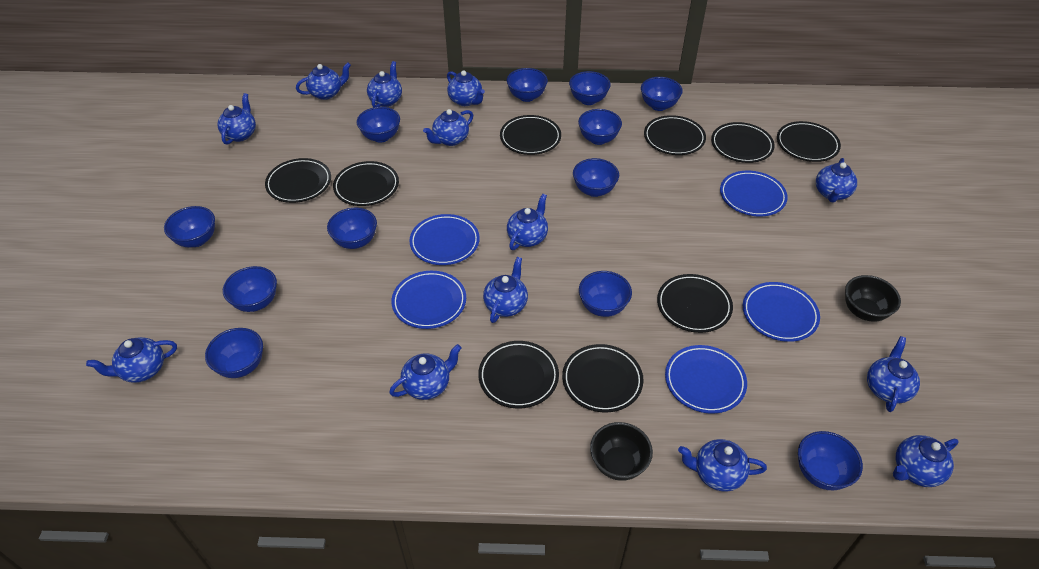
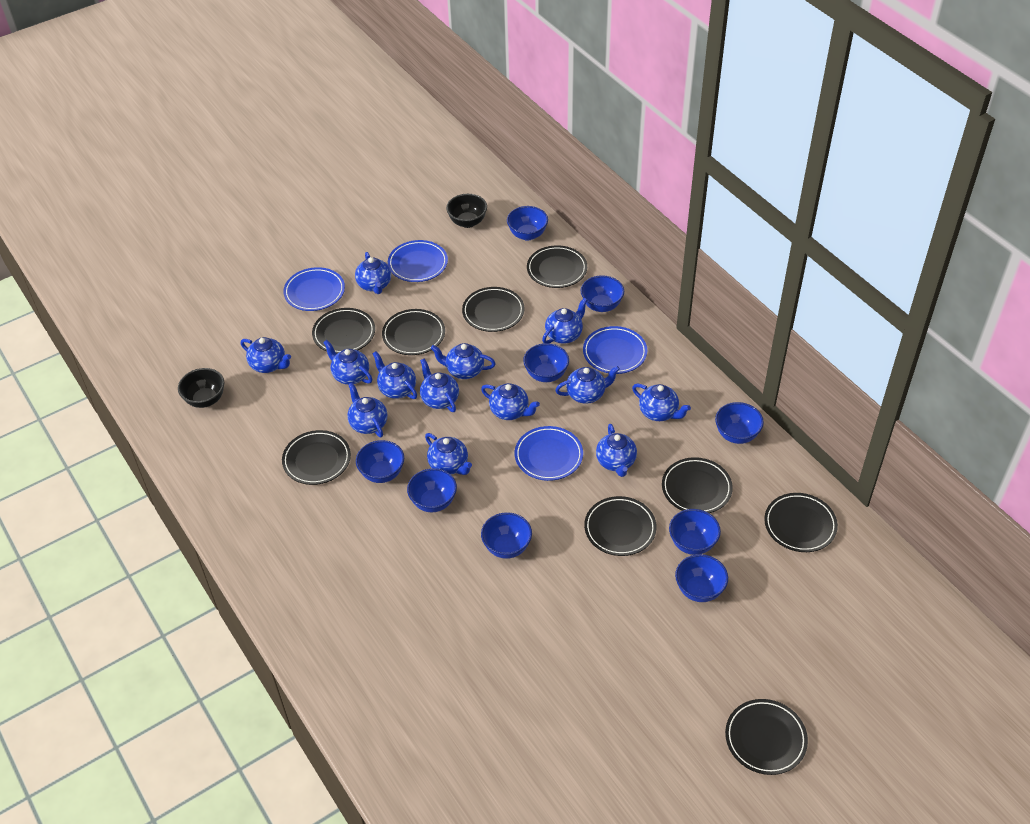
blue bowl: 12 -> 9
blue plate: 5 -> 4

